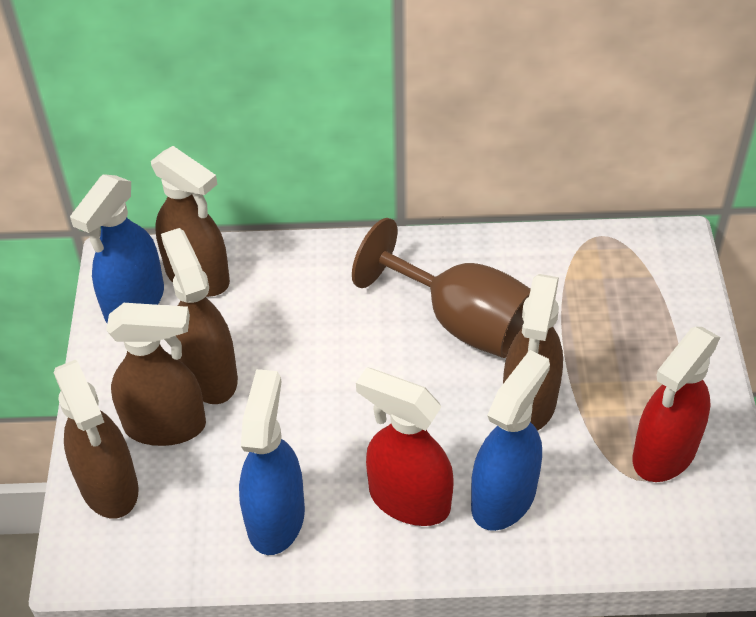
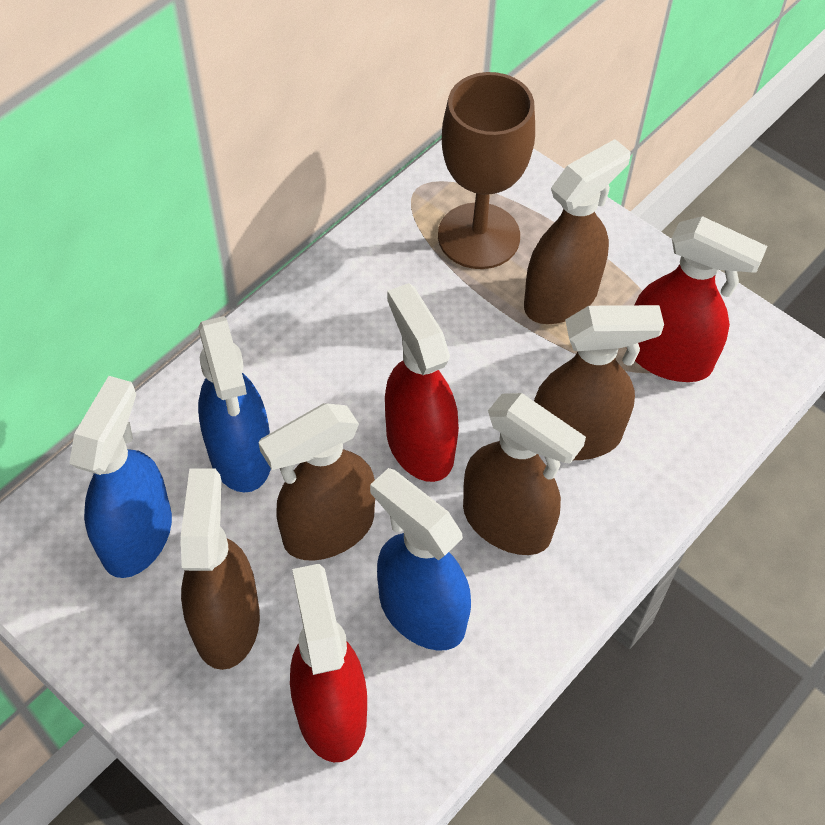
red spray bottle: 2 -> 3

